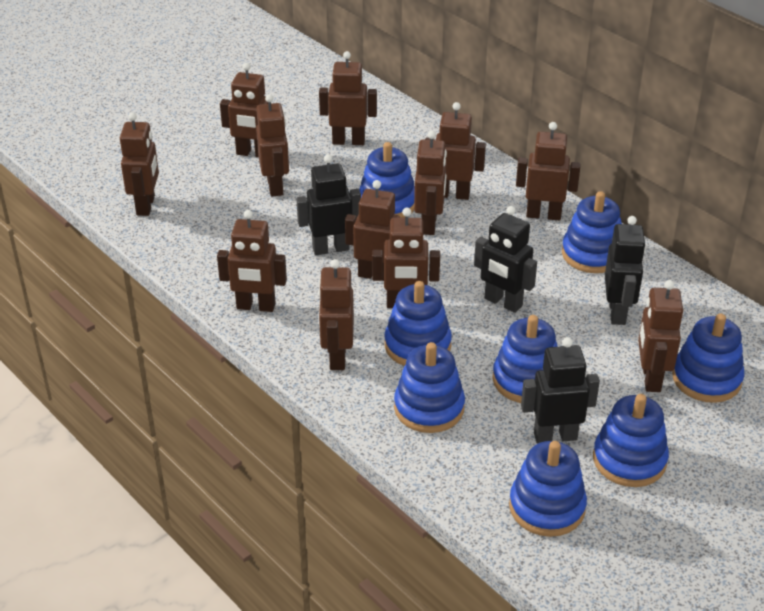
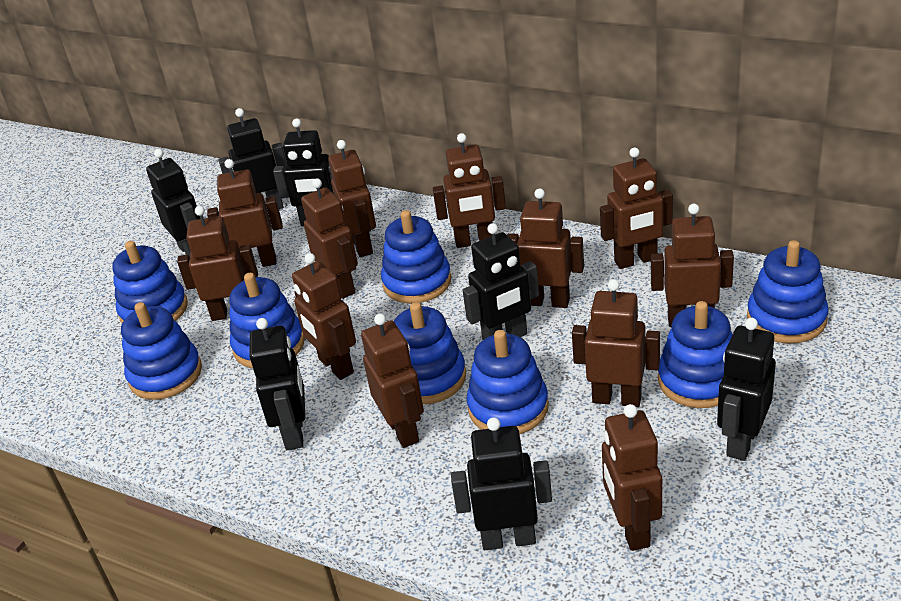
black robot: 4 -> 7

